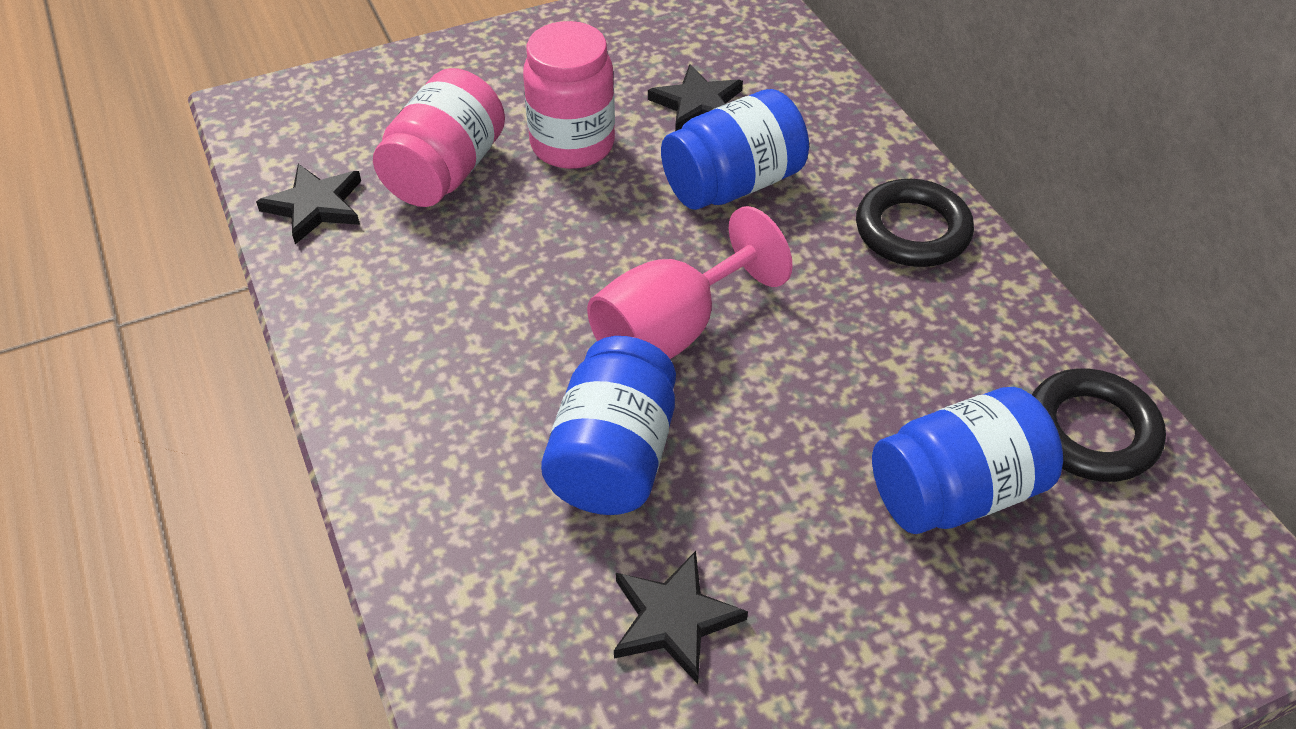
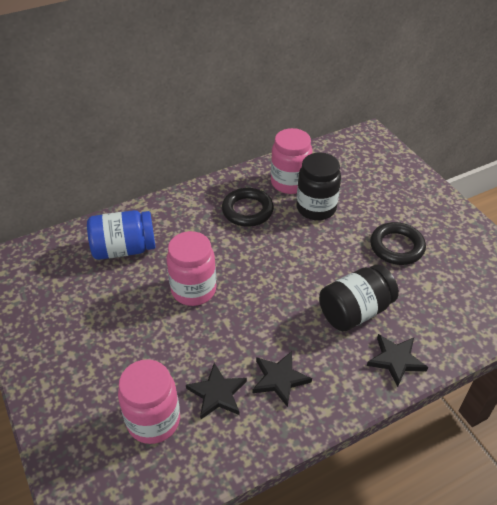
black jar: 0 -> 2
blue jar: 3 -> 1
pink goblet: 1 -> 0
pink jar: 2 -> 3

